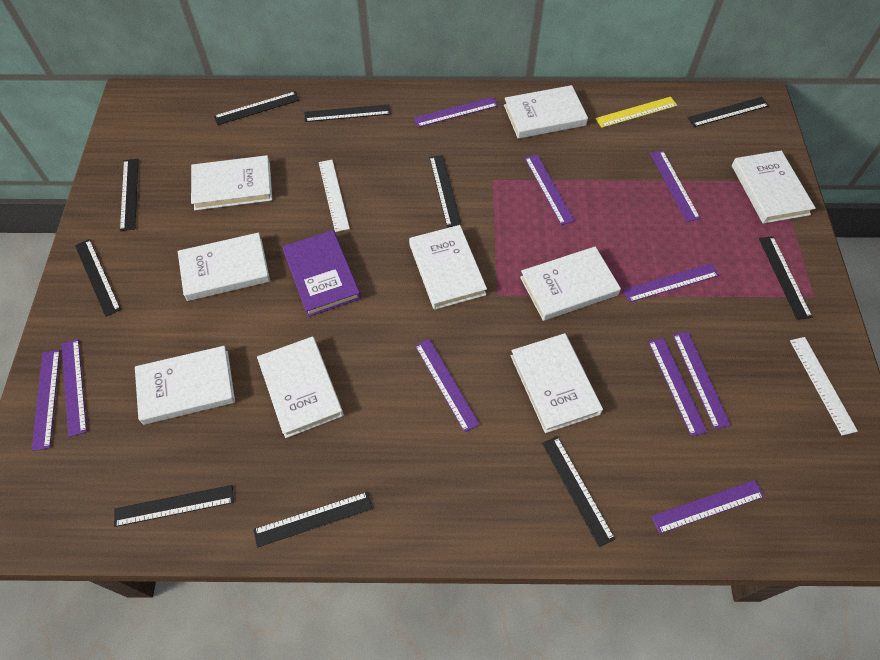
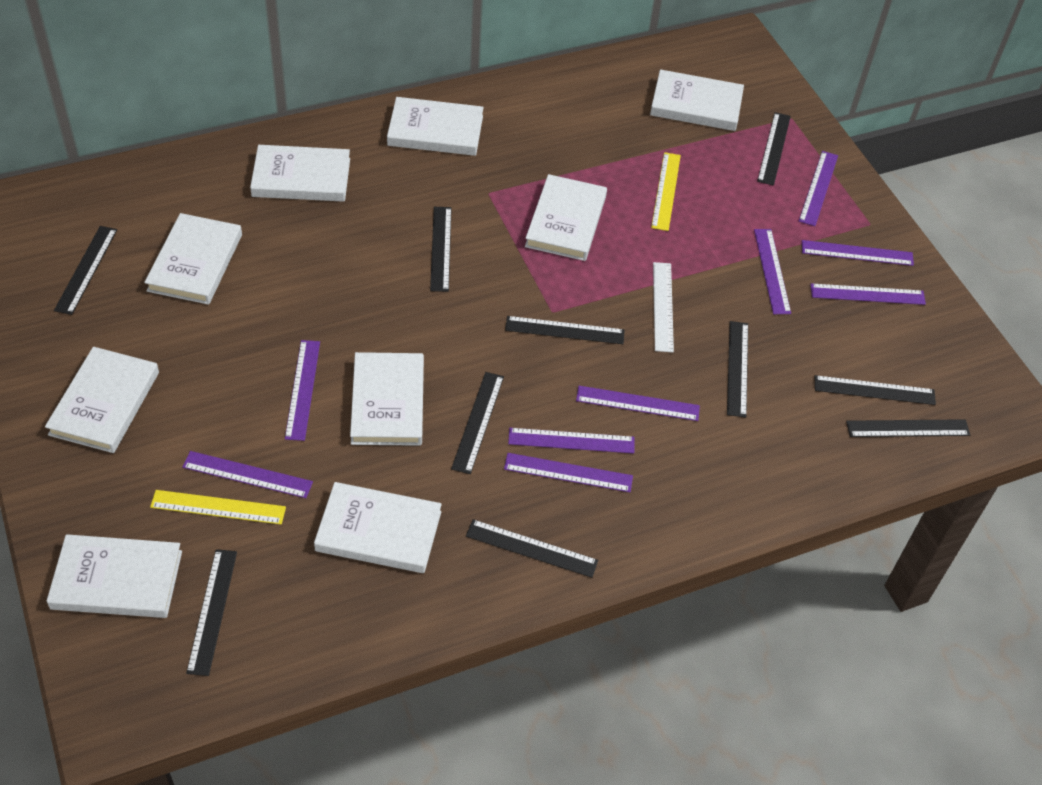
purple book: 1 -> 0
purple ruler: 10 -> 9
white ruler: 2 -> 1
yellow ruler: 1 -> 2

